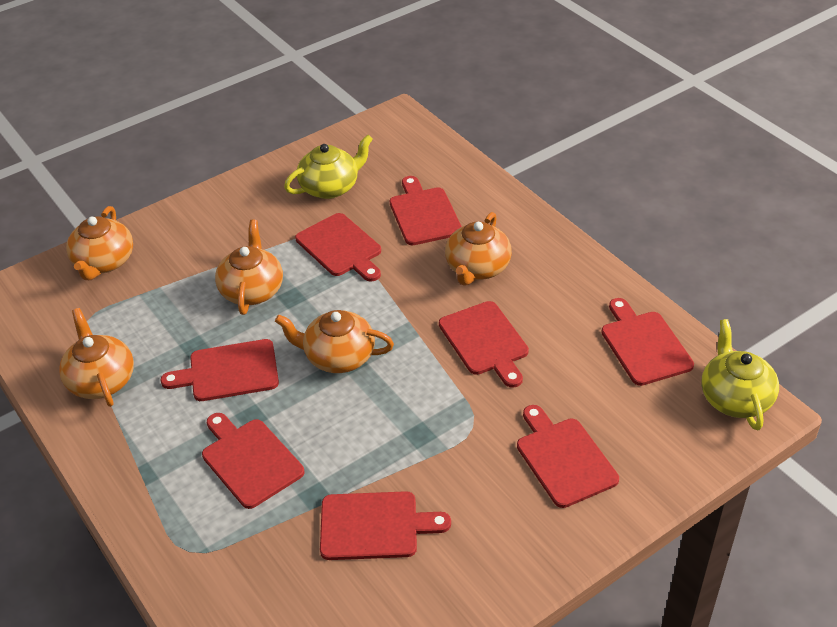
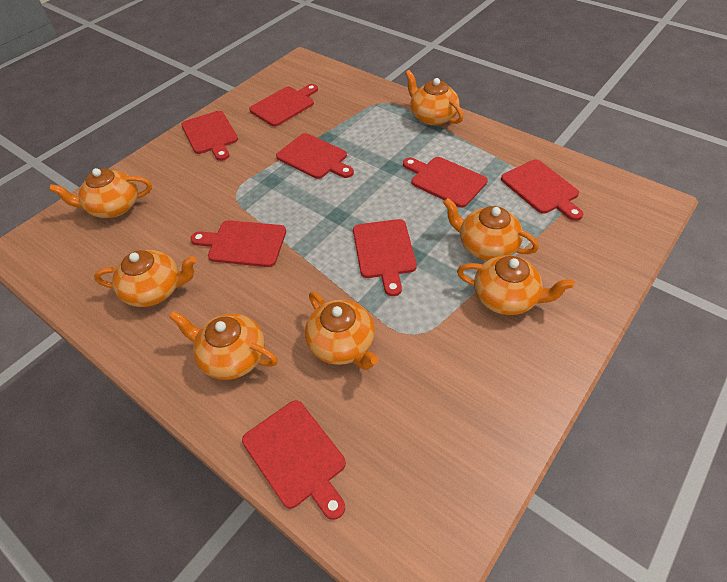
orange teapot: 5 -> 7
yellow teapot: 2 -> 0

